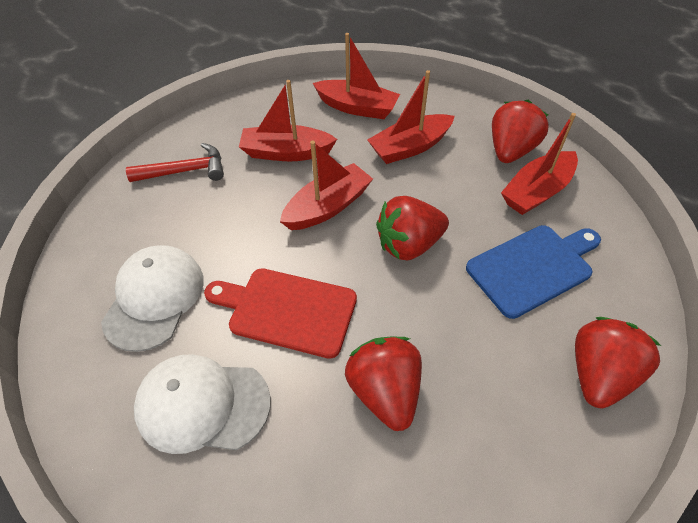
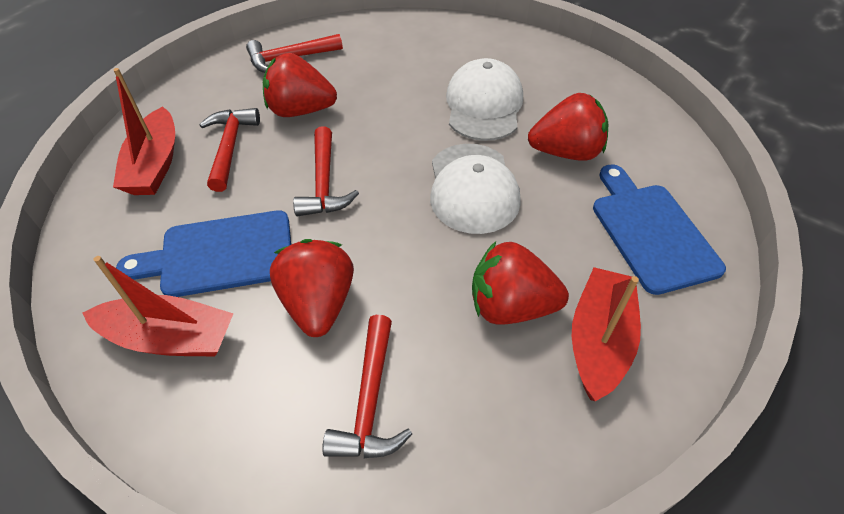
blue cutting board: 1 -> 2
red boat: 5 -> 3
red cutting board: 1 -> 0
red hammer: 1 -> 4

